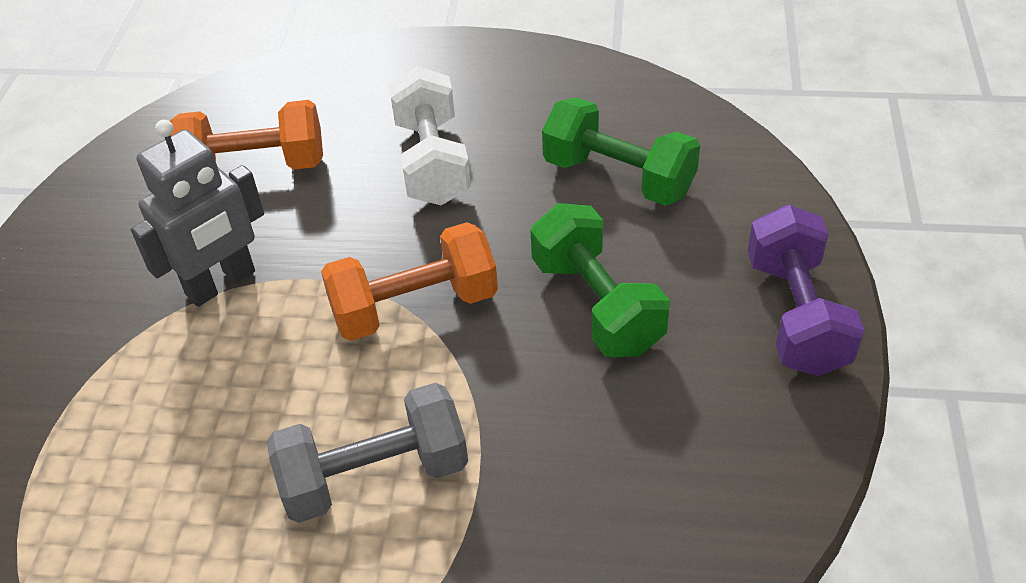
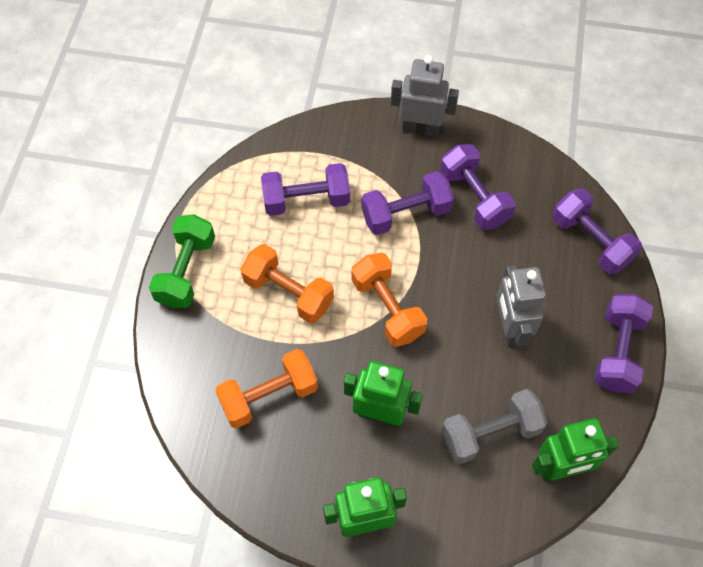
green dumbbell: 2 -> 1
green robot: 0 -> 3
grey robot: 1 -> 2
orange dumbbell: 2 -> 3
purple dumbbell: 1 -> 5
white dumbbell: 1 -> 0

